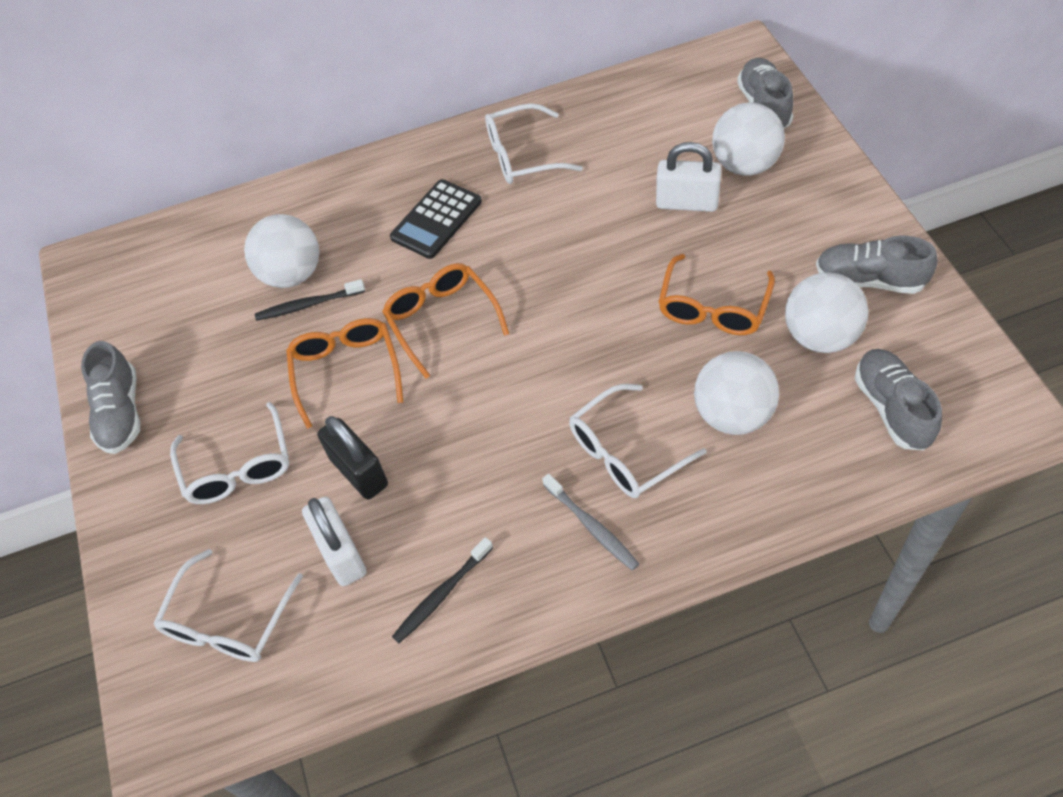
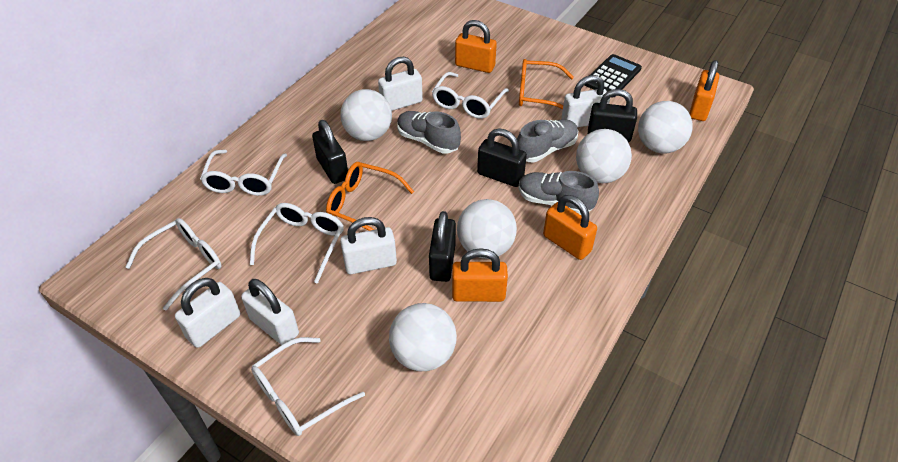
black padlock: 1 -> 4
black toothbrush: 2 -> 0
grey shoe: 4 -> 3
grey toothbrush: 1 -> 0
orange glasses: 3 -> 2
orange padlock: 0 -> 4
white ball: 4 -> 5
white glasses: 4 -> 5
white padlock: 2 -> 5

